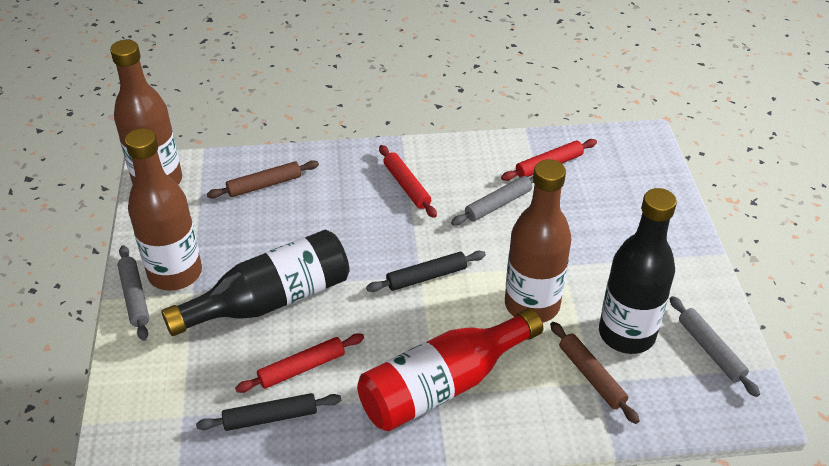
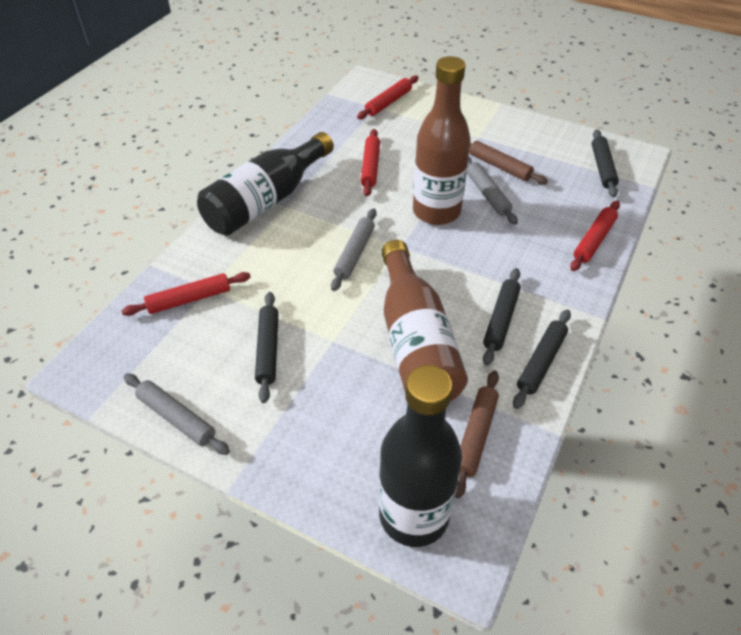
black rolling pin: 2 -> 4
brown bottle: 3 -> 2
red bottle: 1 -> 0
red rolling pin: 3 -> 4

